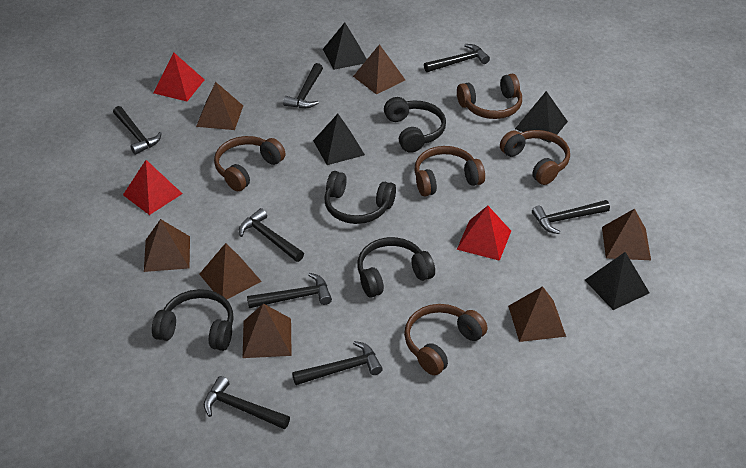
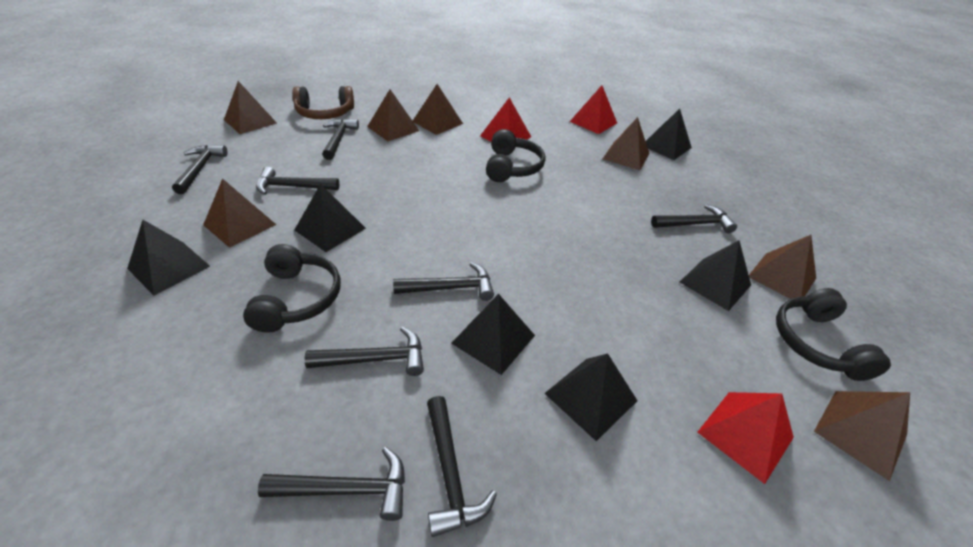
black headphones: 4 -> 3
black pyramid: 4 -> 6
brown headphones: 5 -> 1

